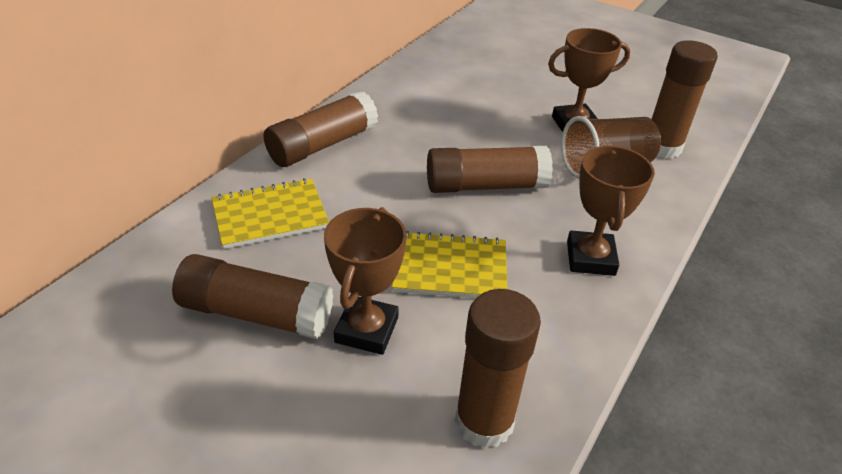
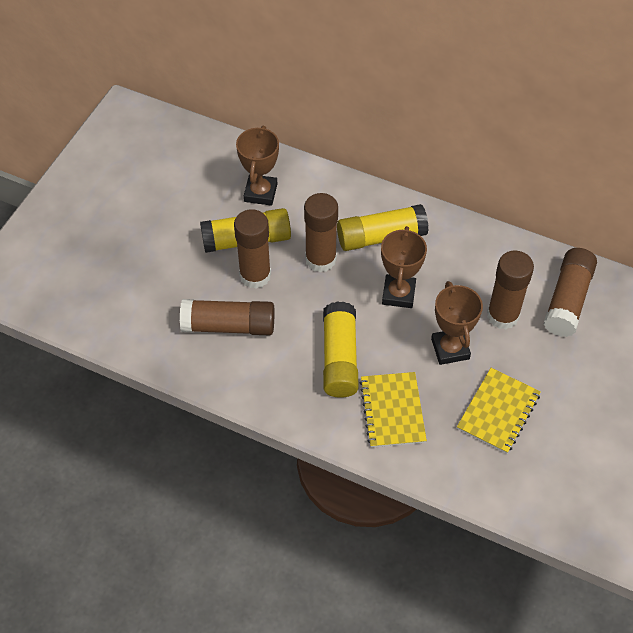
brown cup: 1 -> 0
yellow glue stick: 0 -> 3

